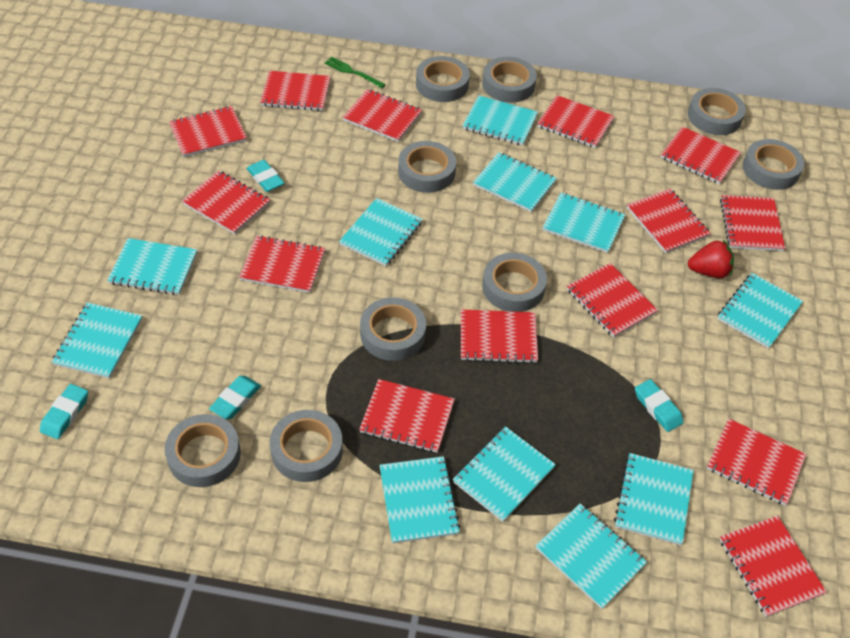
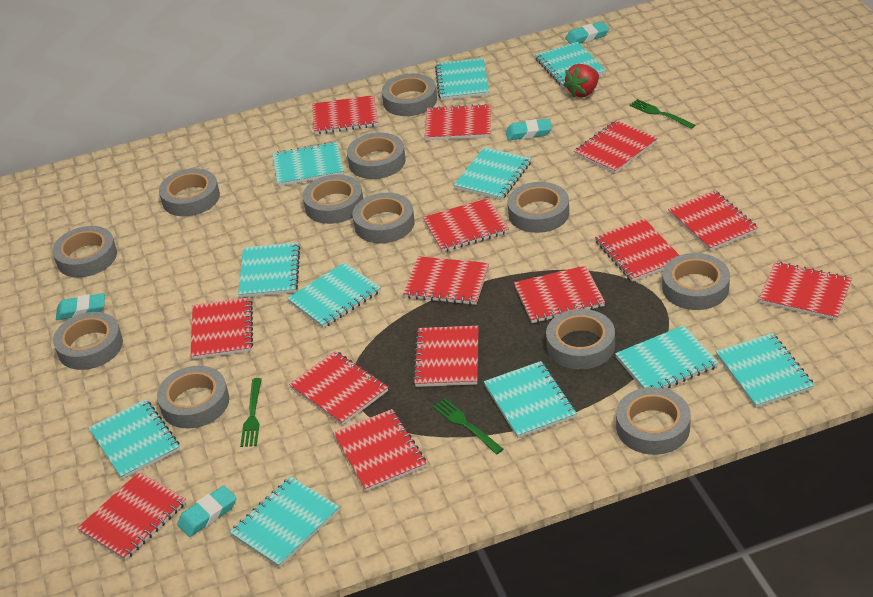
green fork: 1 -> 3
grey tape: 9 -> 12

